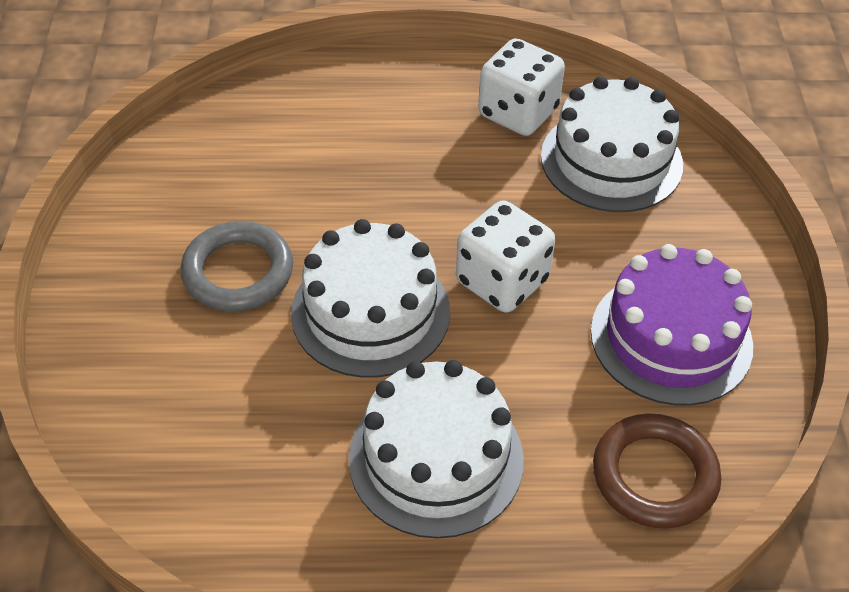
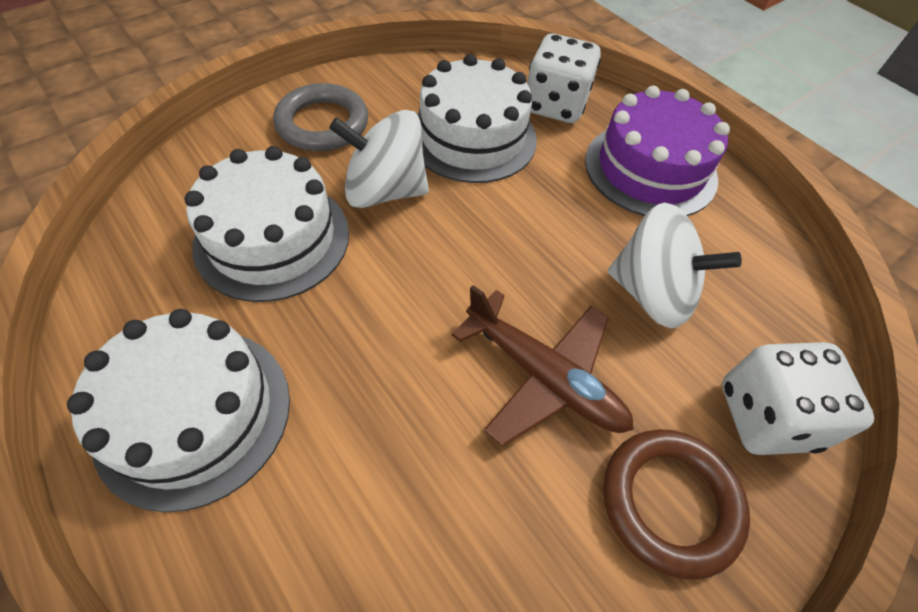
brown plane: 0 -> 1
white spinning top: 0 -> 2

